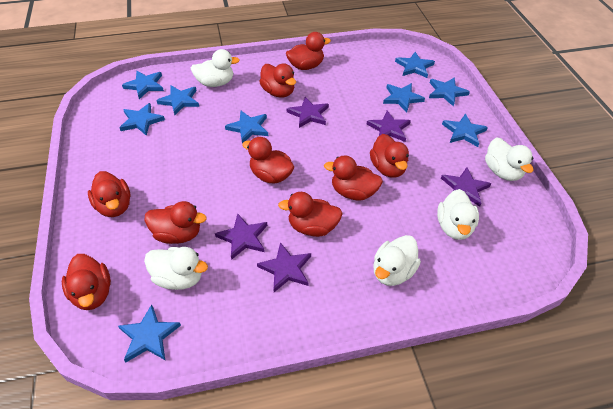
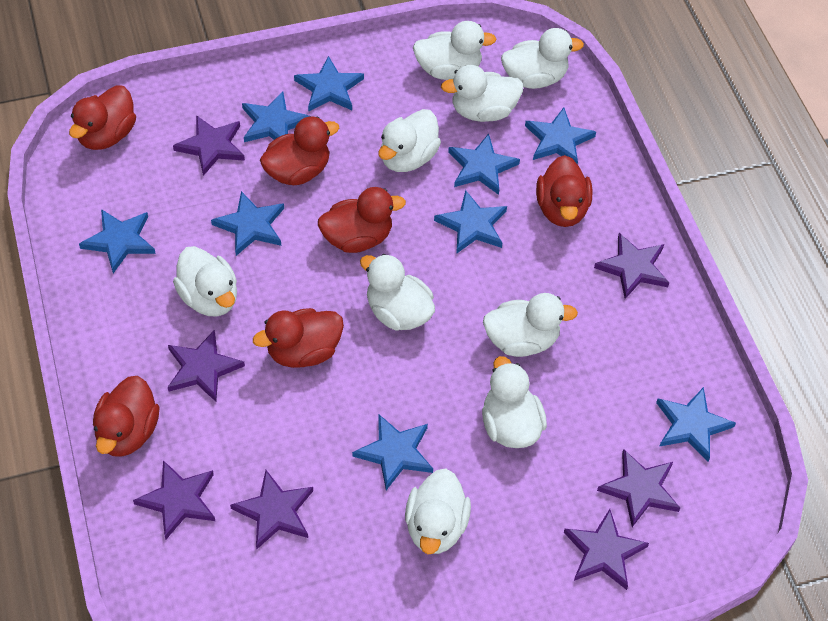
purple star: 5 -> 7
red duck: 9 -> 6
white duck: 5 -> 9

